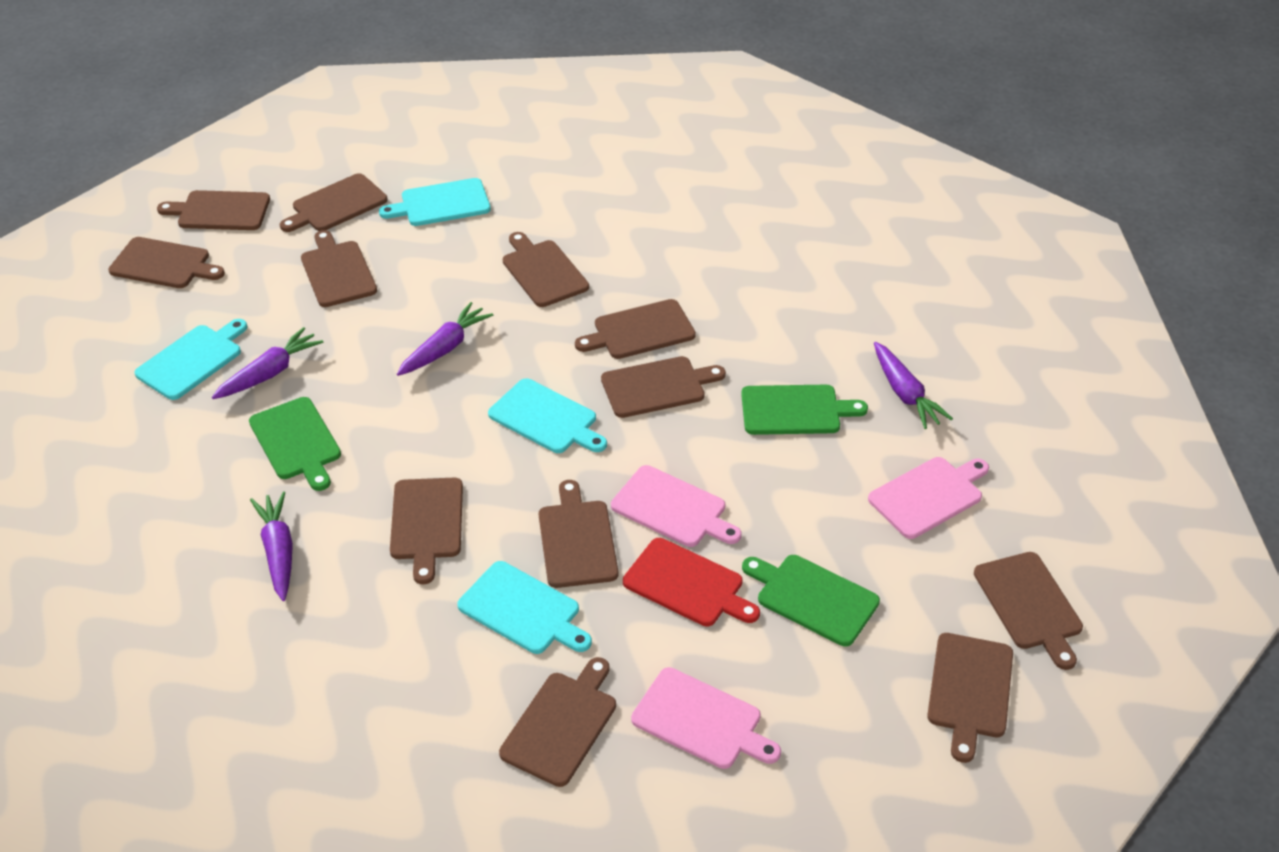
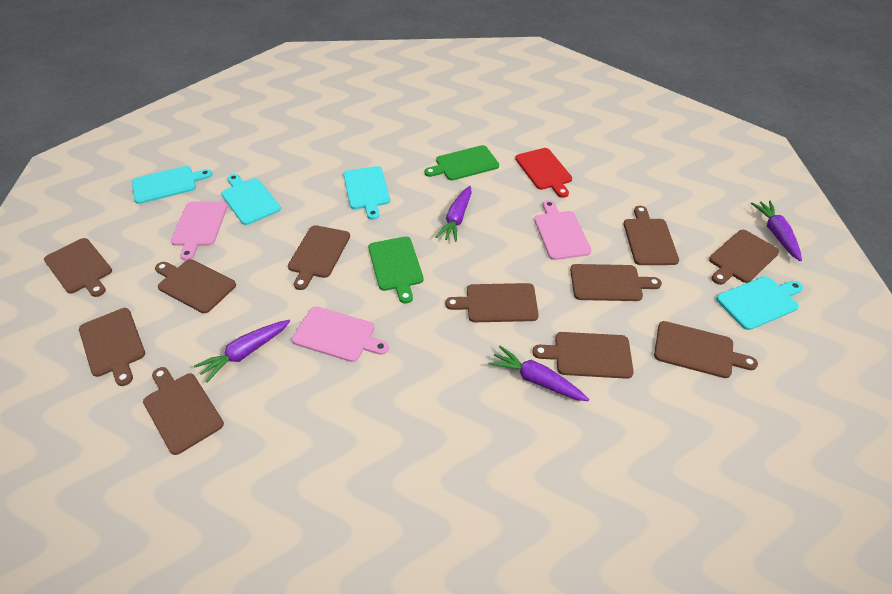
brown cutting board: 12 -> 11
green cutting board: 3 -> 2

